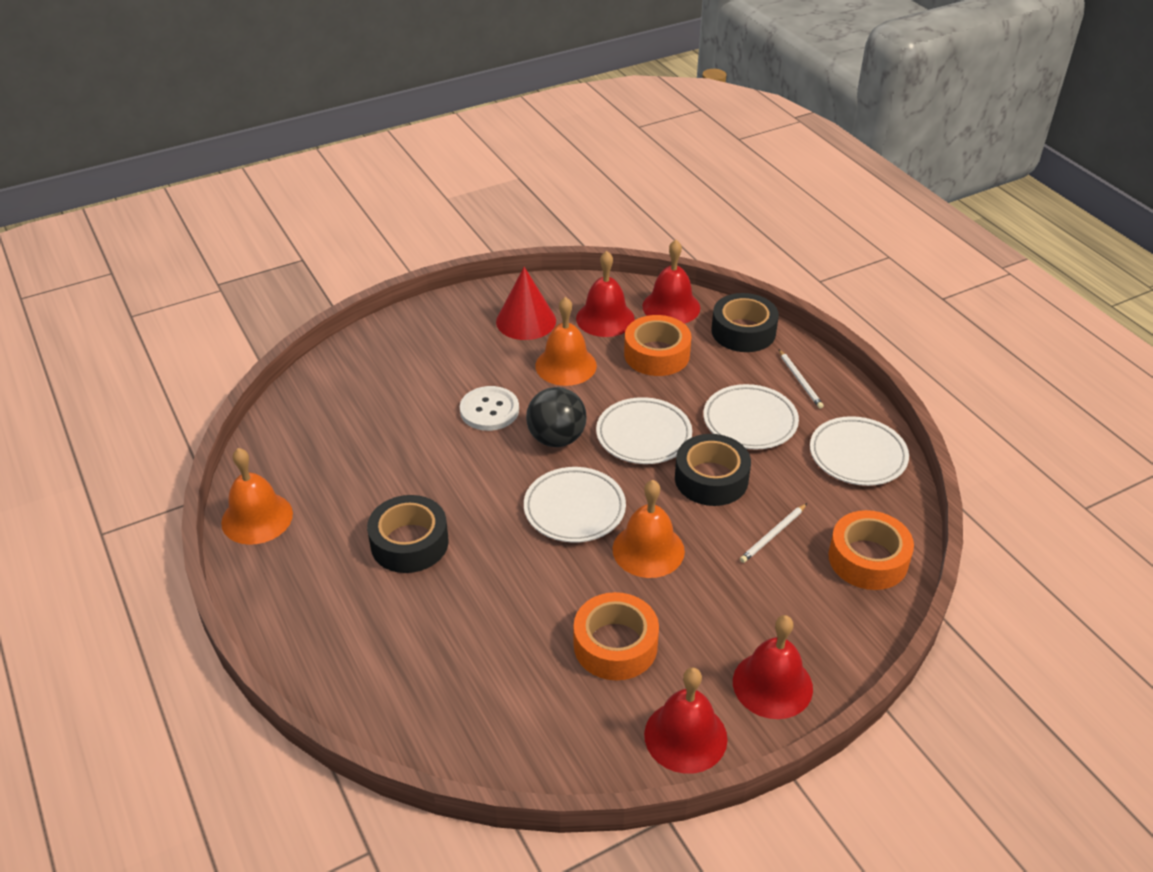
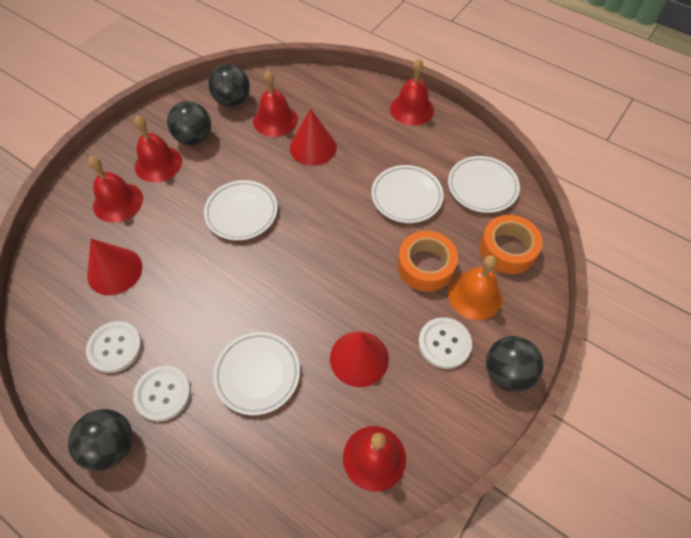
black ball: 1 -> 4
black tape: 3 -> 0
orange bell: 3 -> 1
orange tape: 3 -> 2
red bell: 4 -> 5
red cone: 1 -> 3
white button: 1 -> 3
white pencil: 2 -> 0

